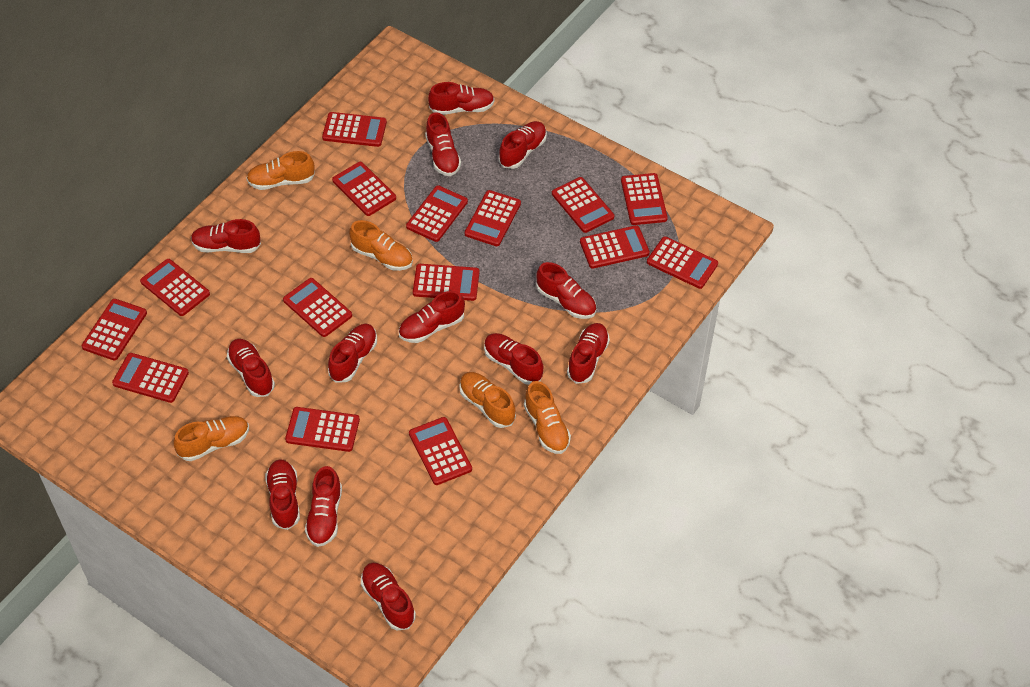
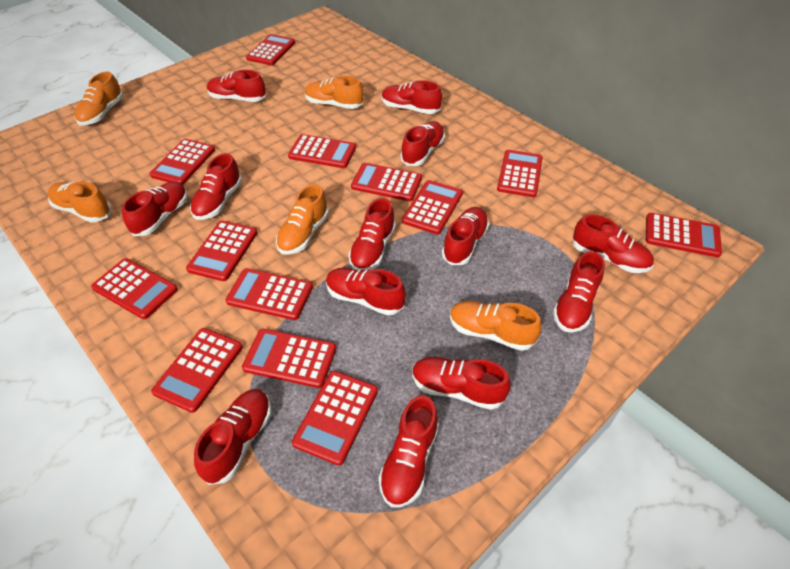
red calculator: 15 -> 13

